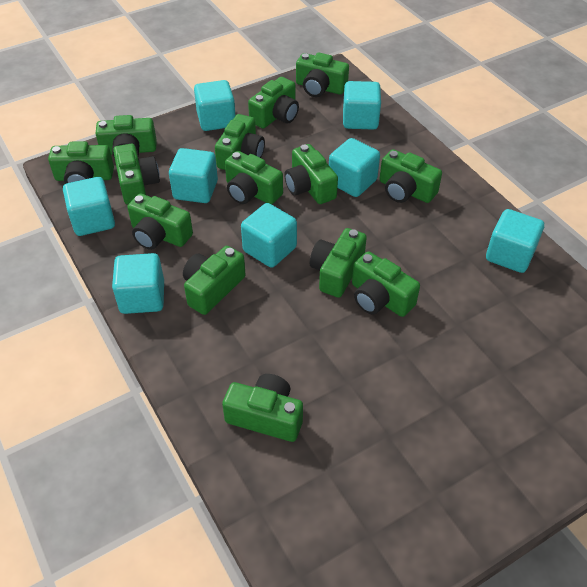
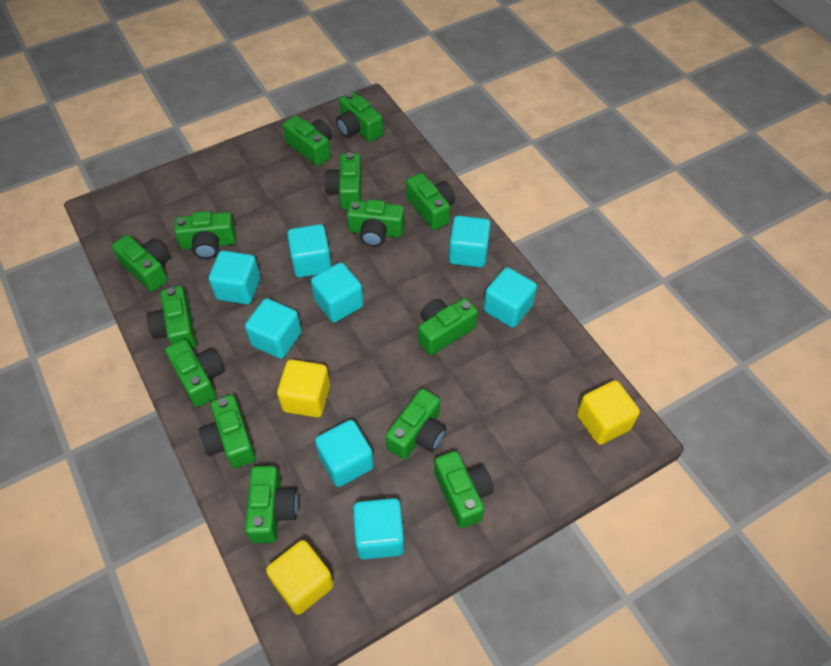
yellow cube: 0 -> 3

